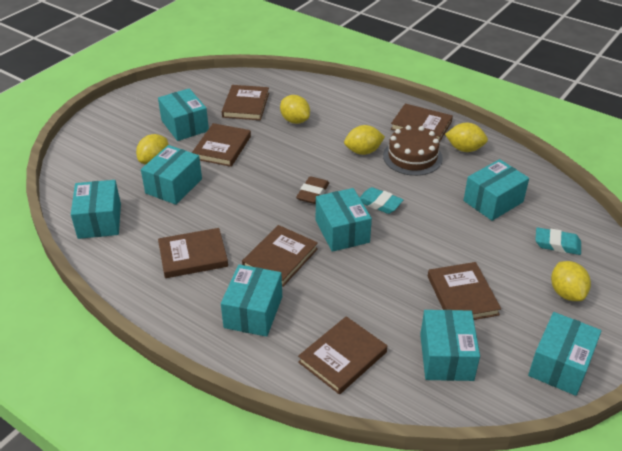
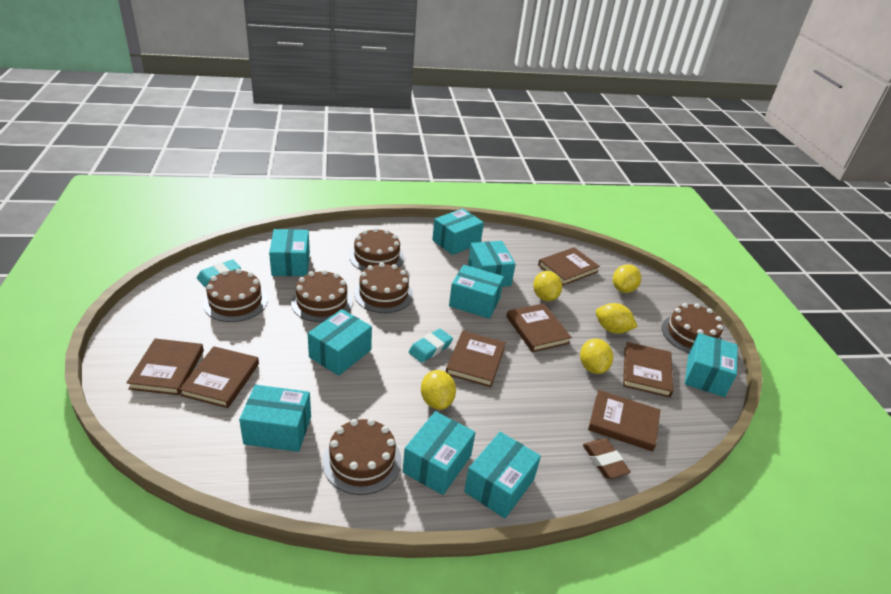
brown cake: 1 -> 6
turquoise box: 8 -> 9

